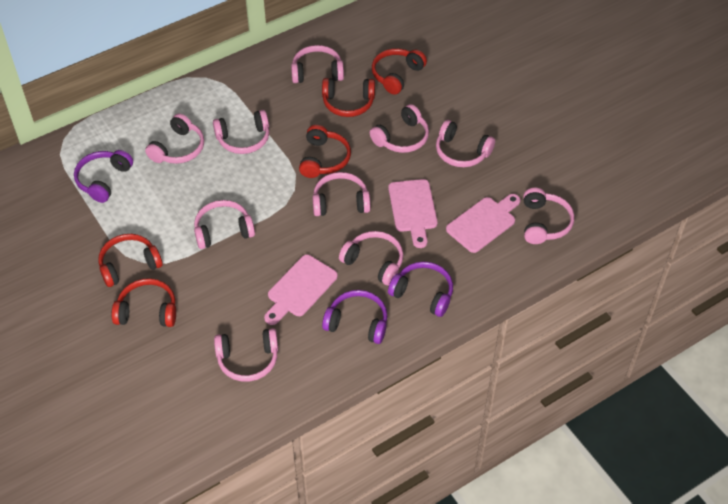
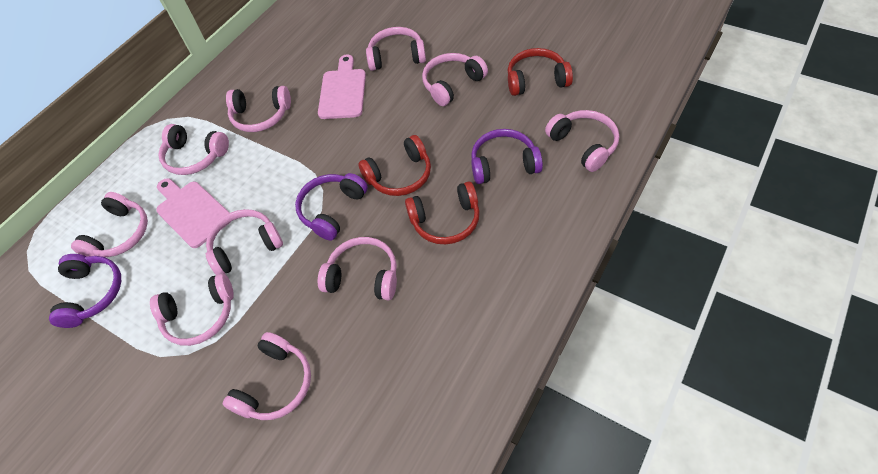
pink cutting board: 3 -> 2
red headphones: 5 -> 3

